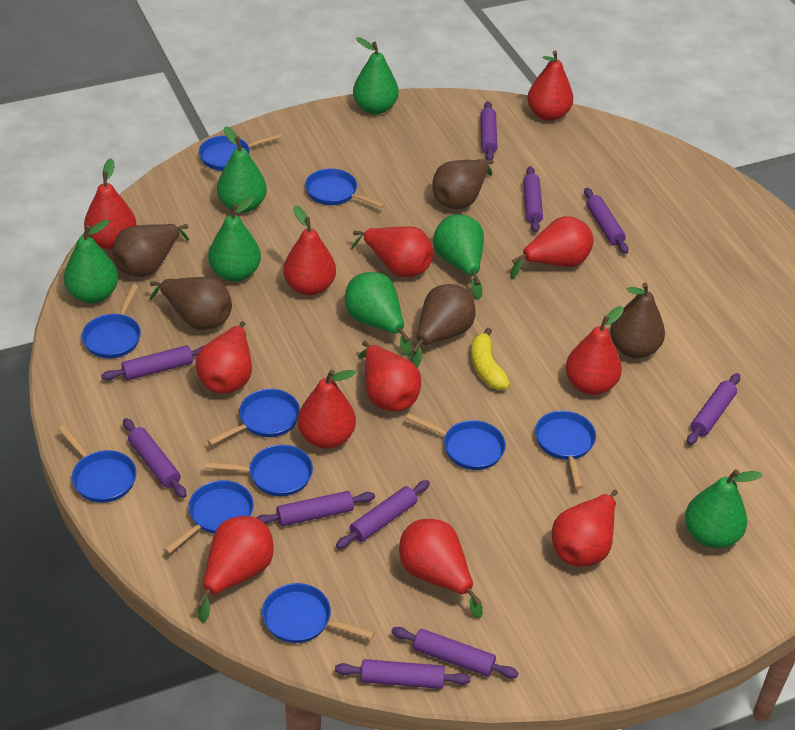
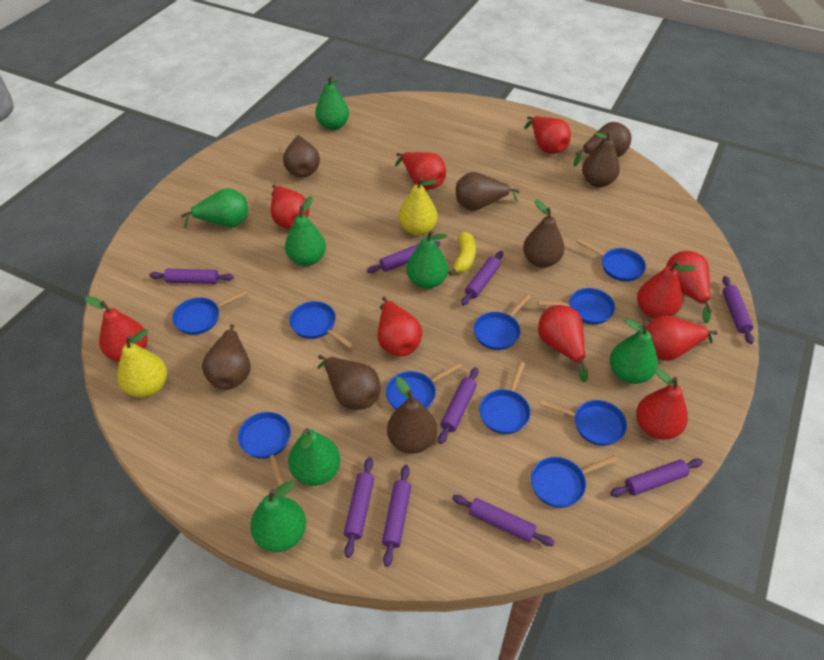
brown pear: 5 -> 8
purple rolling pin: 10 -> 9
red pear: 12 -> 10
yellow pear: 0 -> 2

